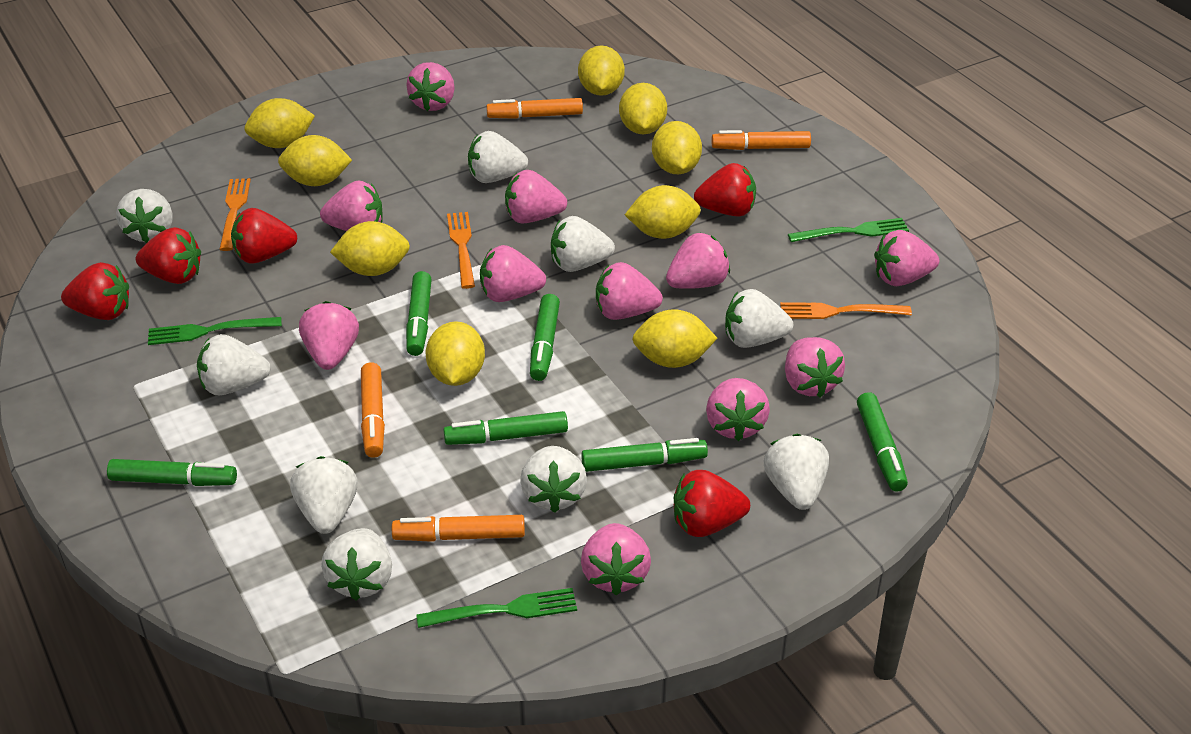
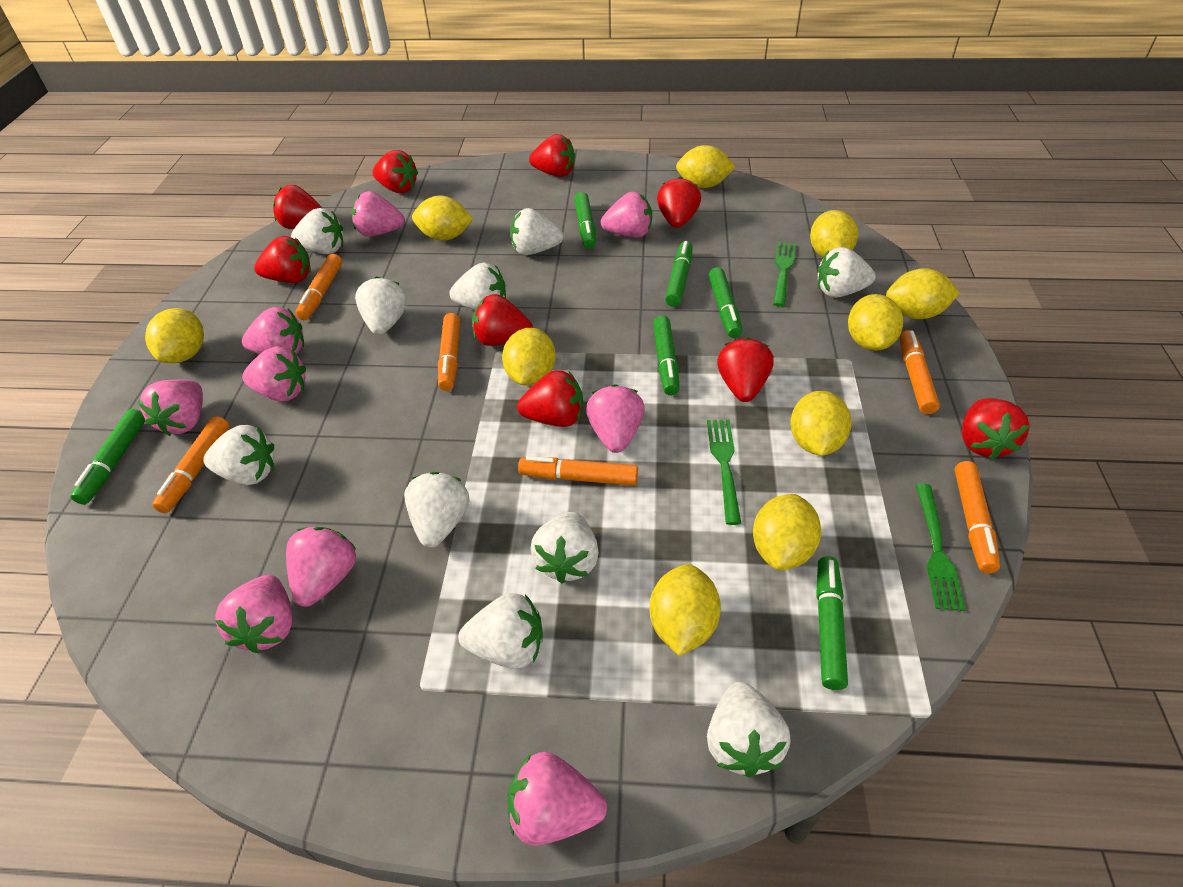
orange fork: 3 -> 0
orange marker: 4 -> 6
pink strawberry: 11 -> 9
red strawberry: 5 -> 9
white strawberry: 9 -> 10
yellow lemon: 9 -> 10

